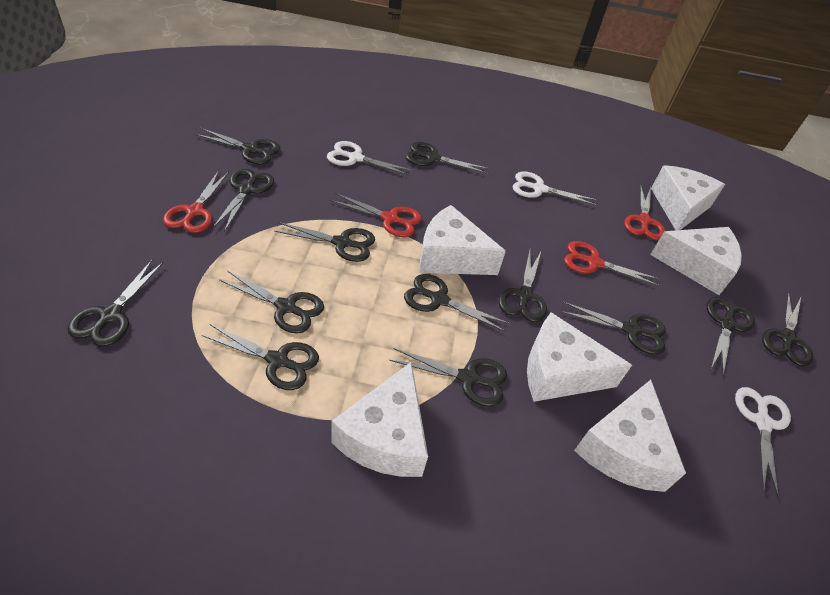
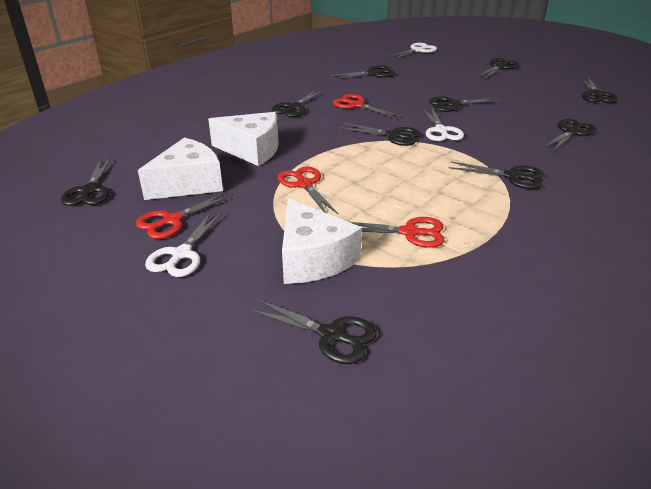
black scissors: 13 -> 10
white cheese: 6 -> 3

